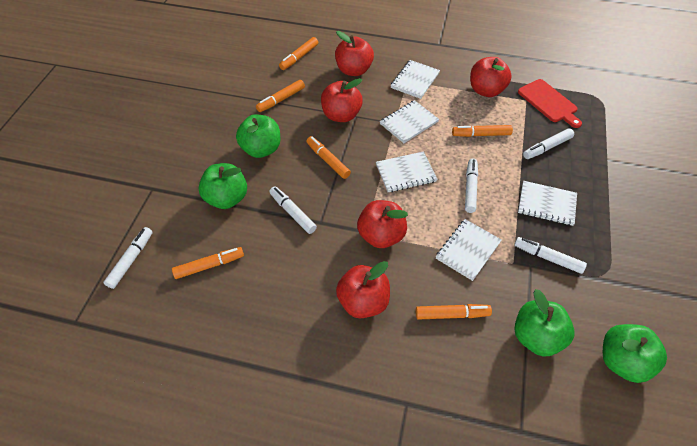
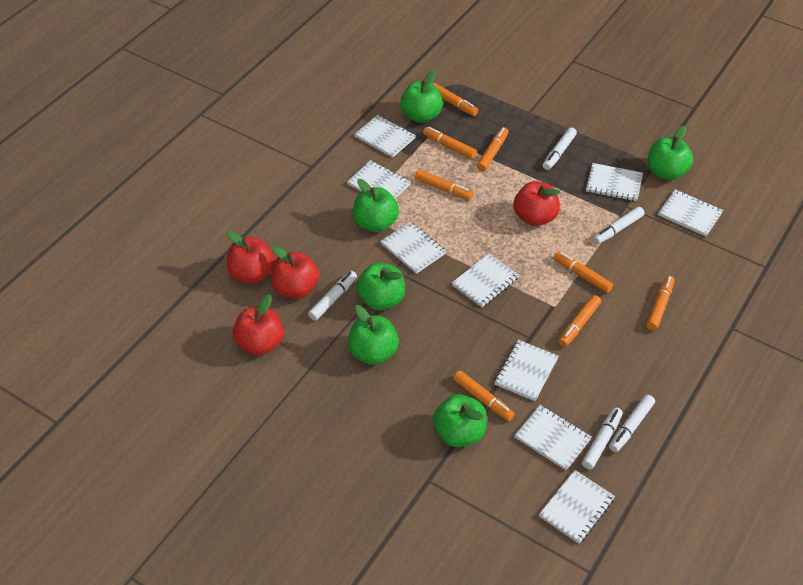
green apple: 4 -> 6
orange marker: 6 -> 8
red apple: 5 -> 4
red cutting board: 1 -> 0
white notebook: 5 -> 9

